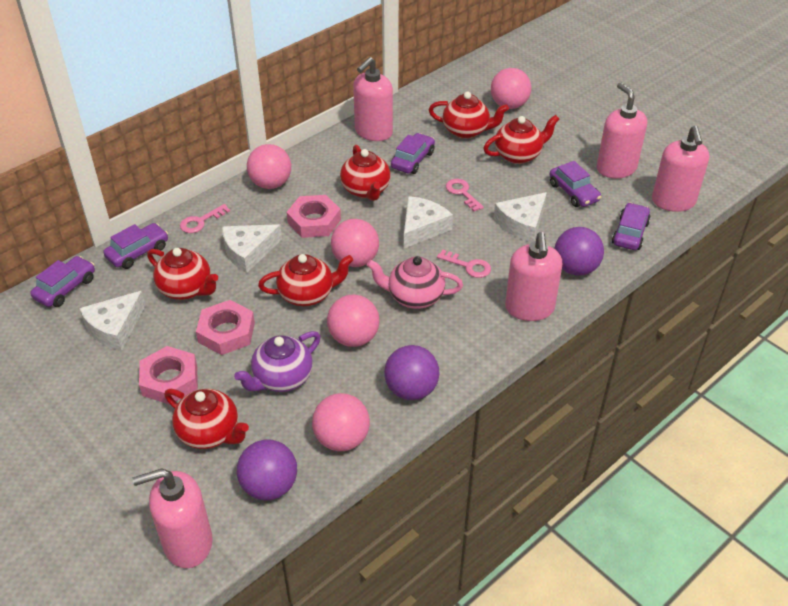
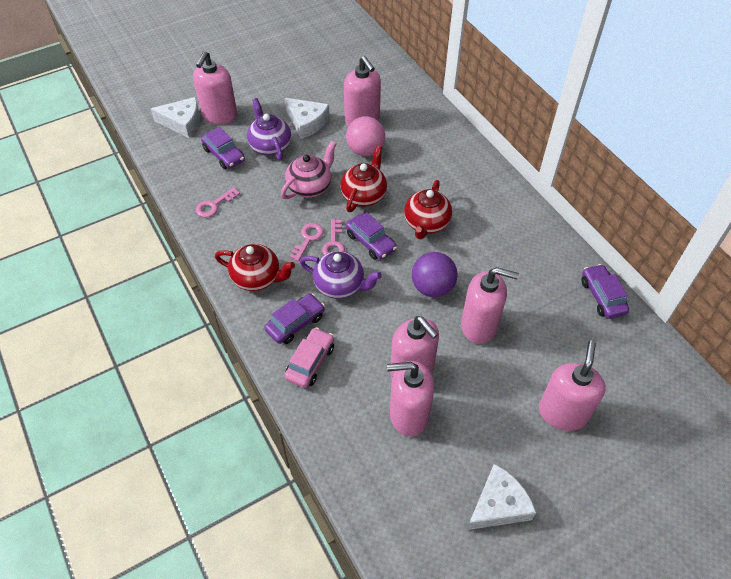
pink ball: 5 -> 1
pink car: 0 -> 1
pink nut: 3 -> 0
pink soap dispenser: 5 -> 6
purple ball: 3 -> 1
purple car: 5 -> 4
purple teapot: 1 -> 2
red teapot: 6 -> 3
white cheese: 4 -> 3

